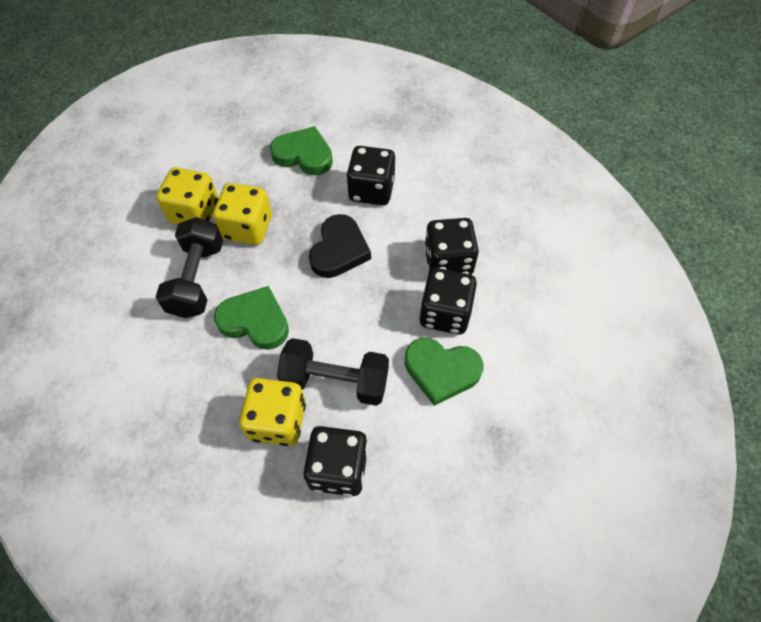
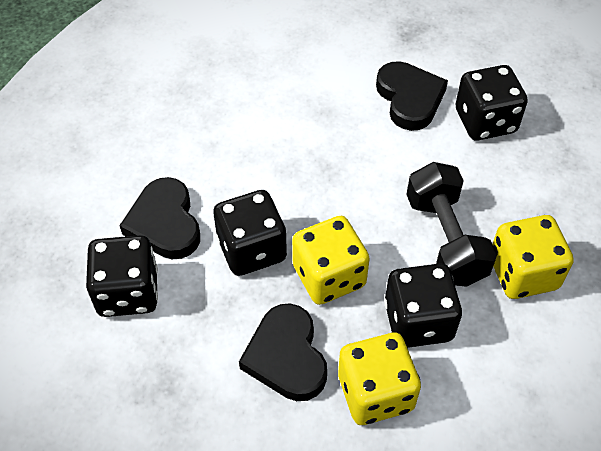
black dumbbell: 2 -> 1
black heart: 1 -> 3
green heart: 3 -> 0

